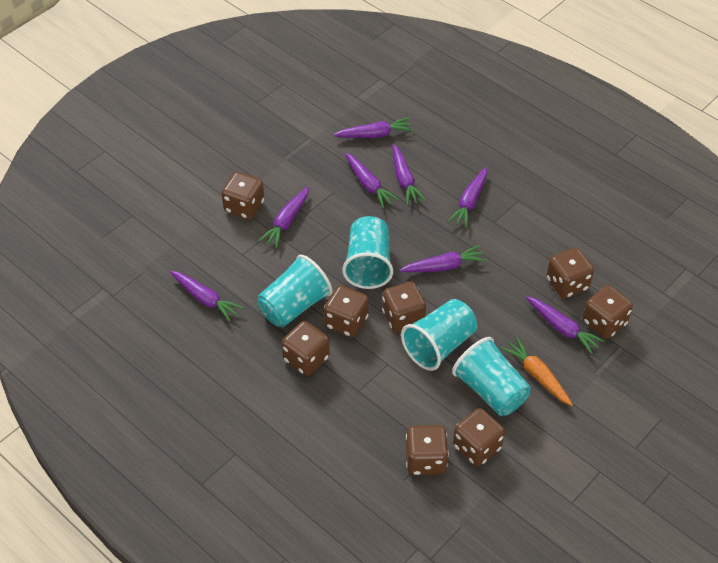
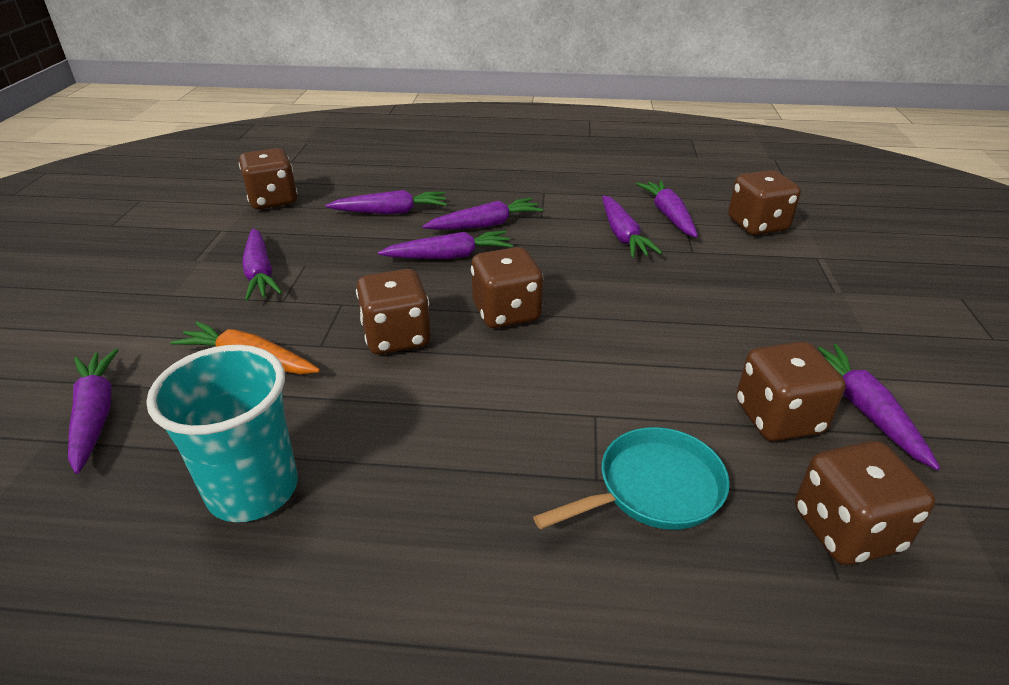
brown dice: 8 -> 6
turquoise cup: 4 -> 1
turquoise pan: 0 -> 1

